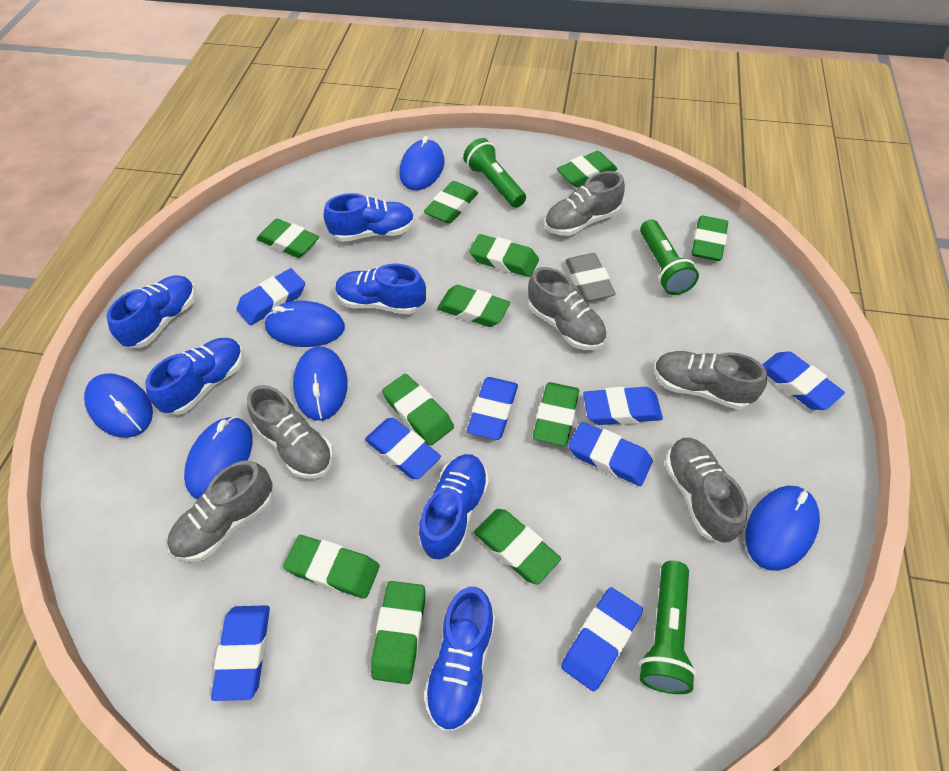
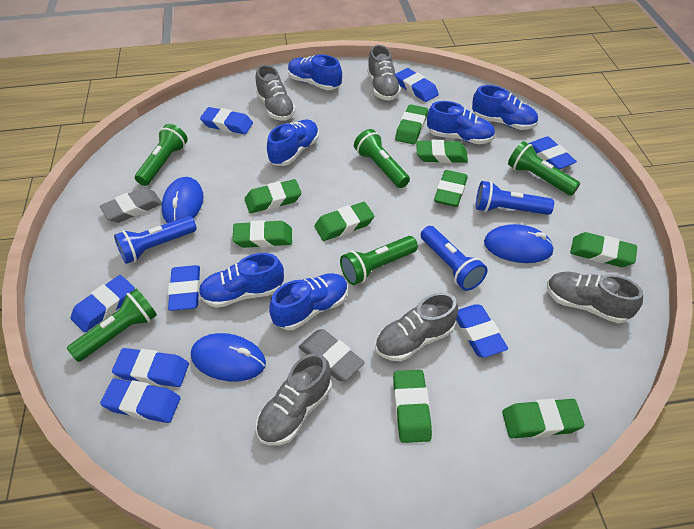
blue flashlight: 0 -> 3
blue mouse: 6 -> 3
green eraser: 11 -> 9
green flashlight: 3 -> 5
grey eraser: 1 -> 2
grey shoe: 6 -> 5

